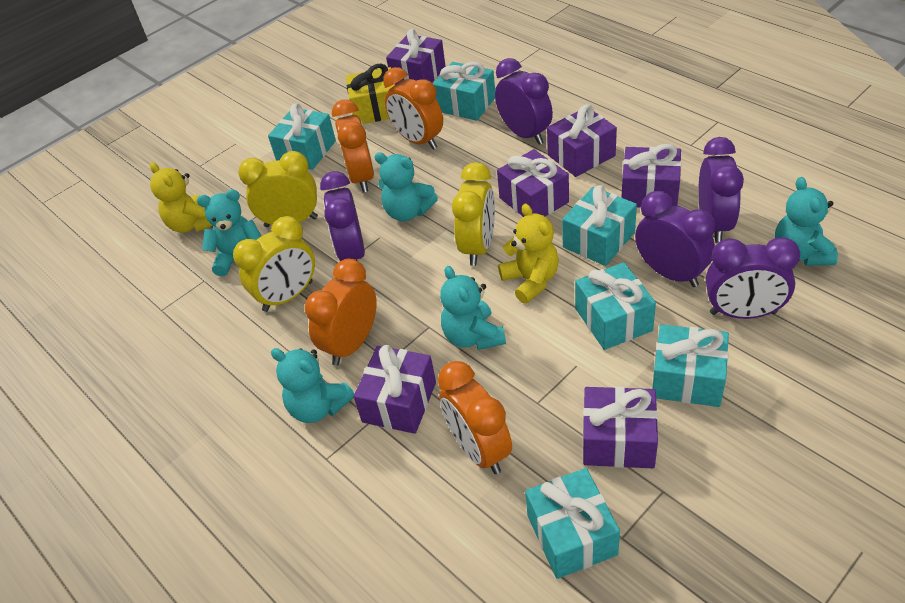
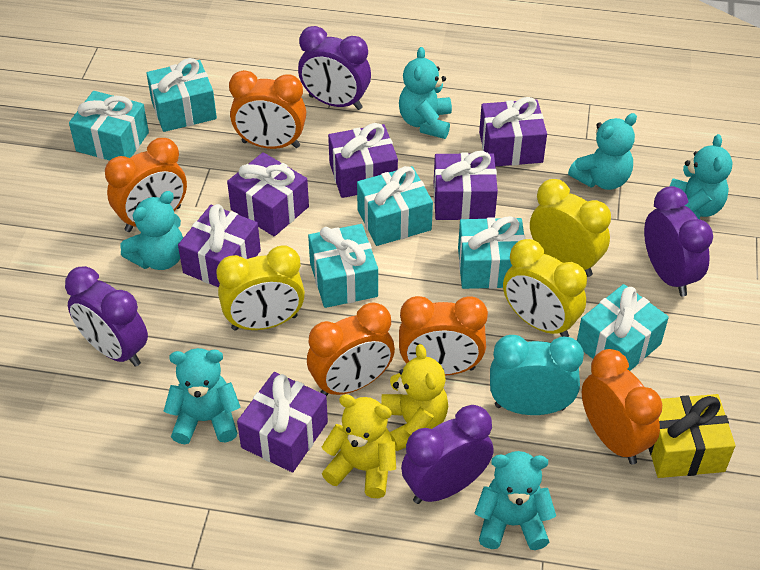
orange clock: 4 -> 5
purple clock: 5 -> 4
turquoise clock: 0 -> 1
turquoise teddy bear: 5 -> 6

